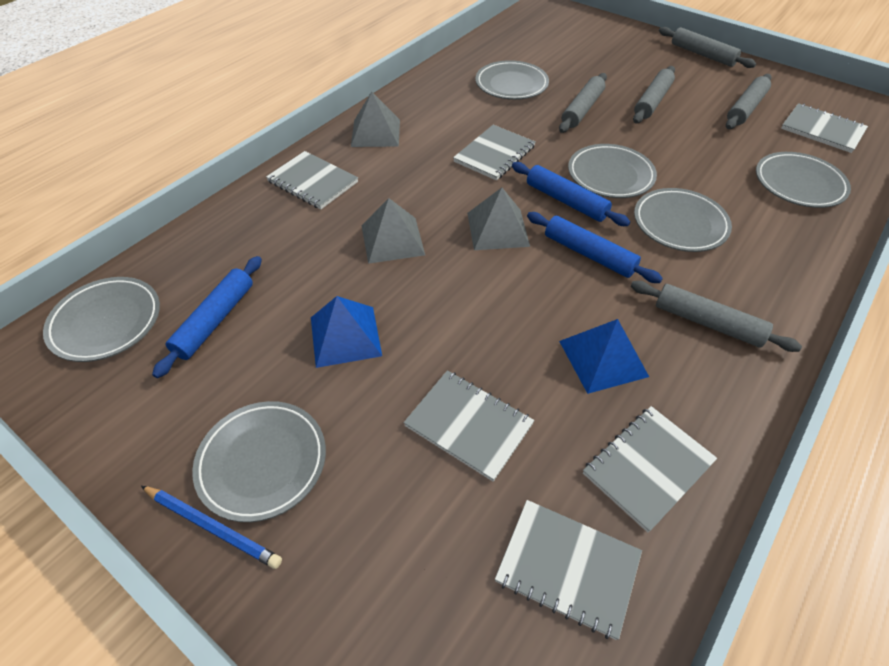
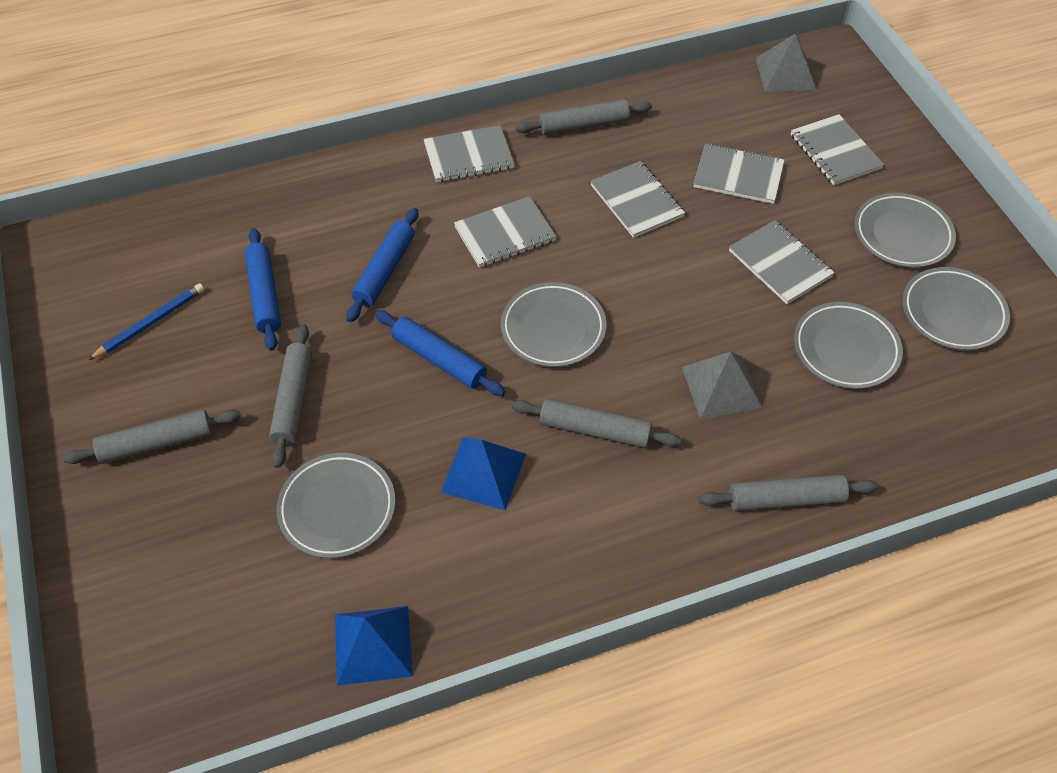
grey plate: 6 -> 5
grey pyramid: 3 -> 2

